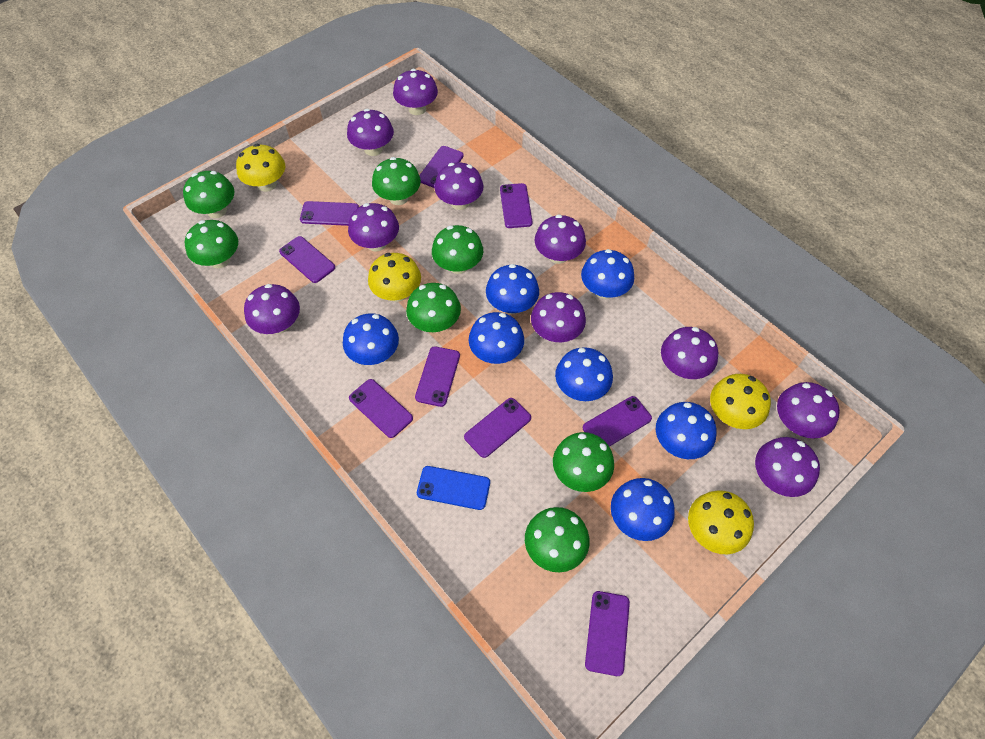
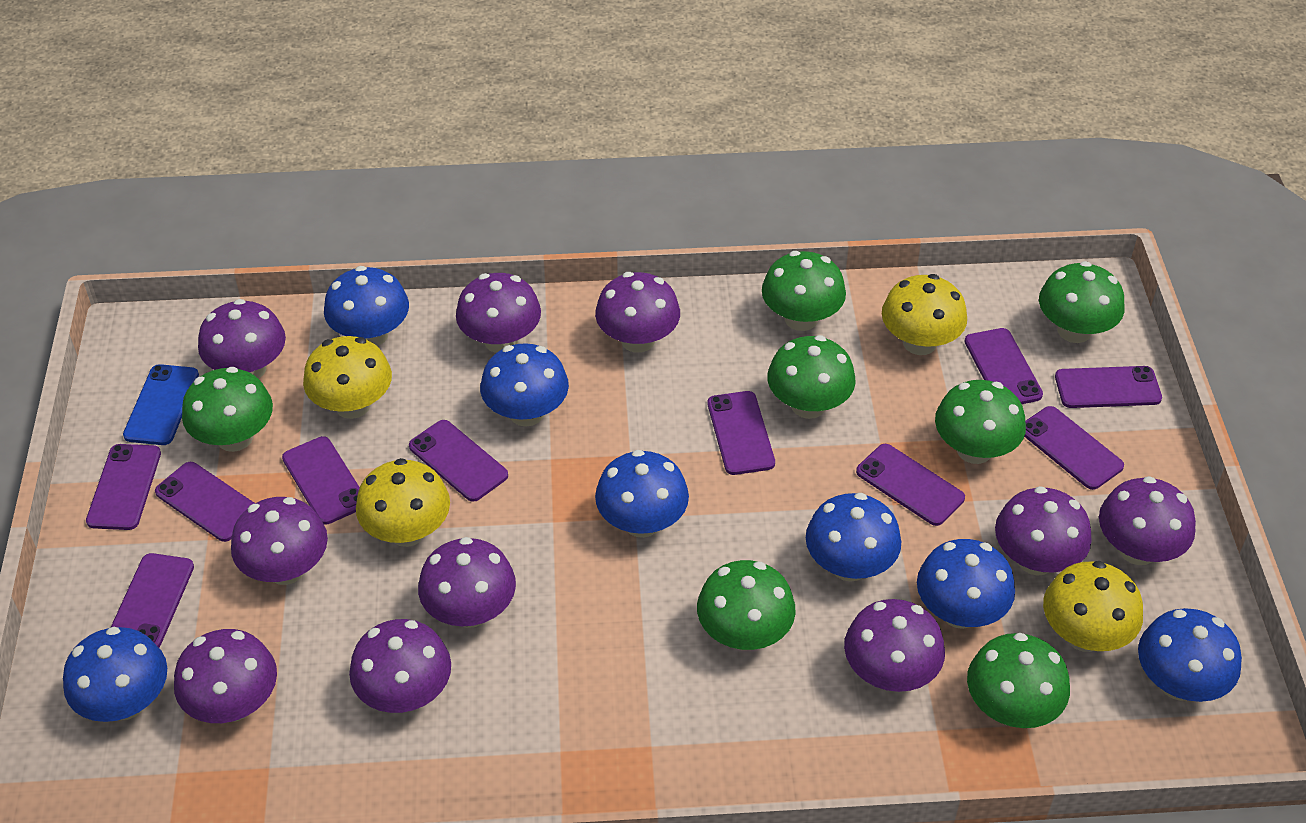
purple phone: 9 -> 10

